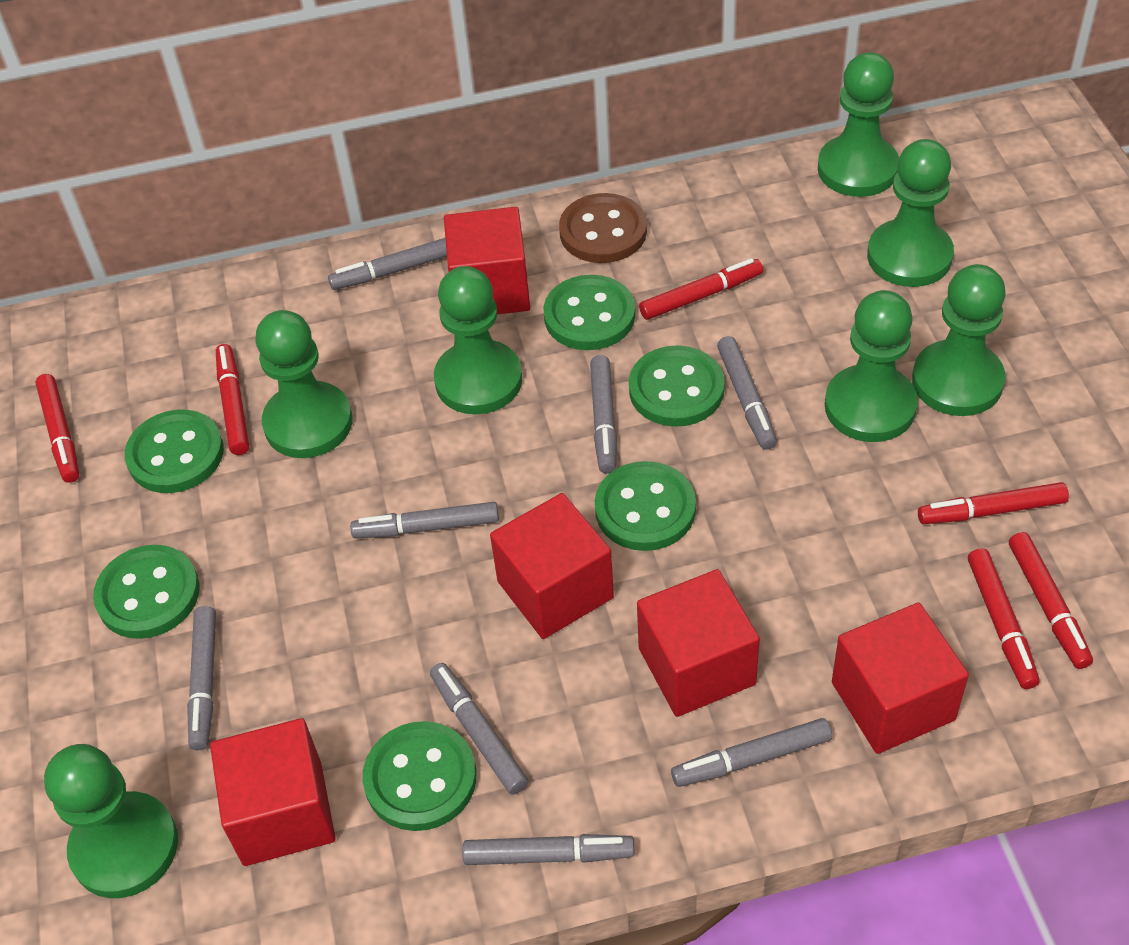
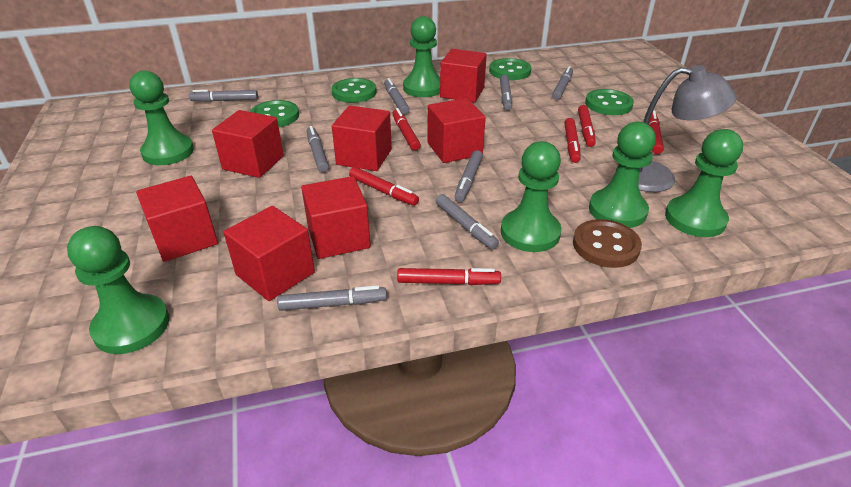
green button: 6 -> 4
green pawn: 7 -> 6
grey lamp: 0 -> 1
red cube: 5 -> 7

